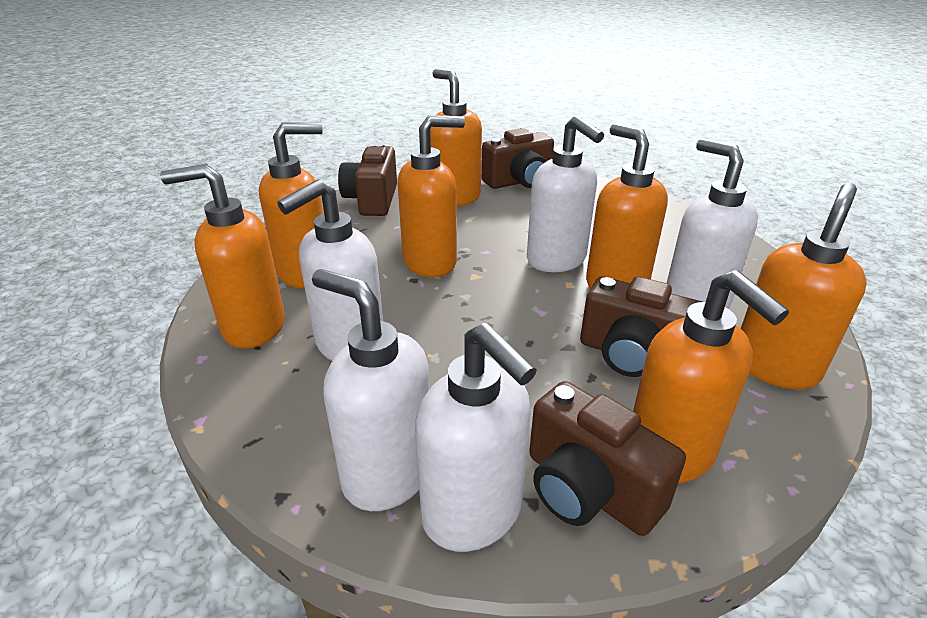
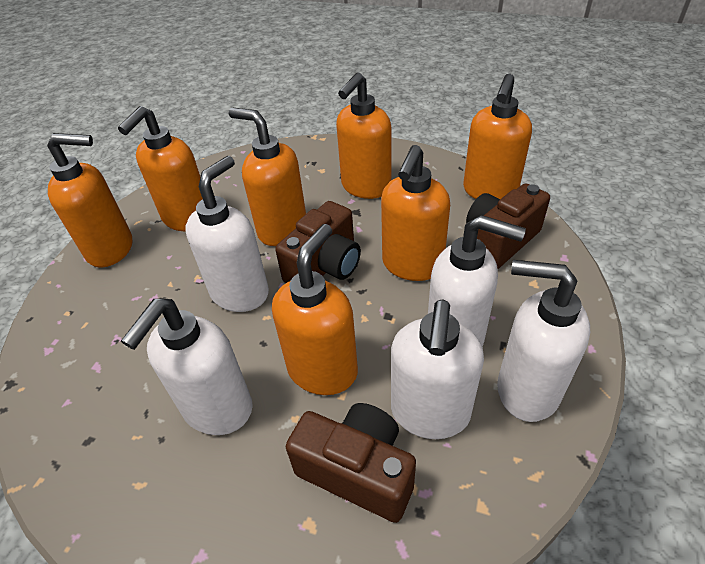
brown camera: 4 -> 3

